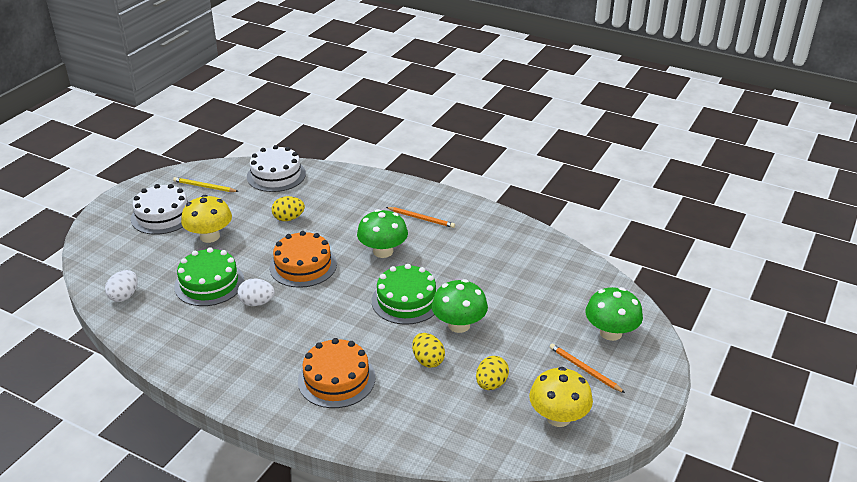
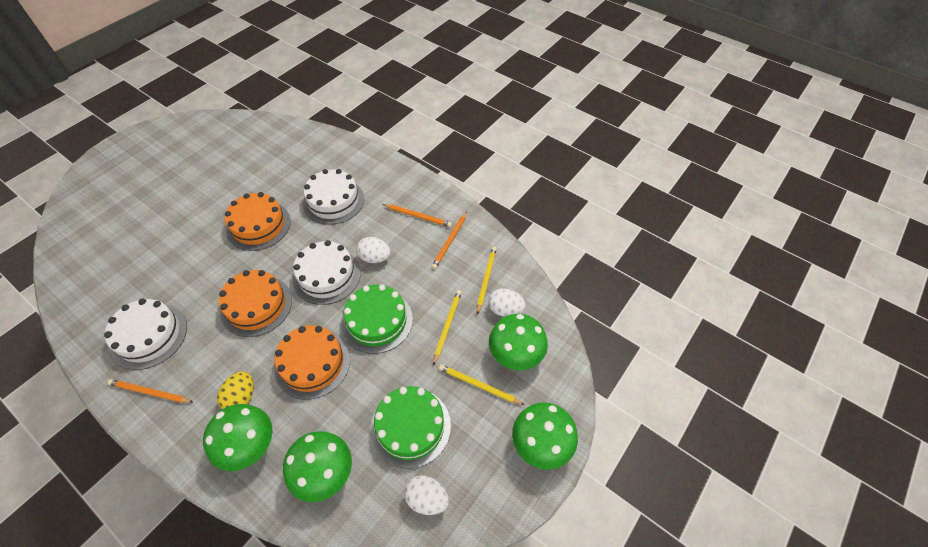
green mushroom: 3 -> 4
orange cake: 2 -> 3
orange pencil: 2 -> 3
white cake: 2 -> 3
white egg: 2 -> 3
yellow egg: 3 -> 1
yellow mushroom: 2 -> 0
yellow pencil: 1 -> 3

